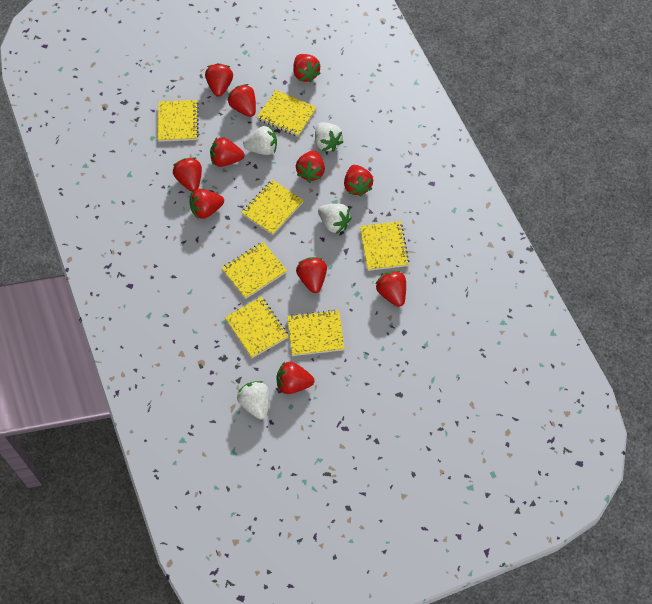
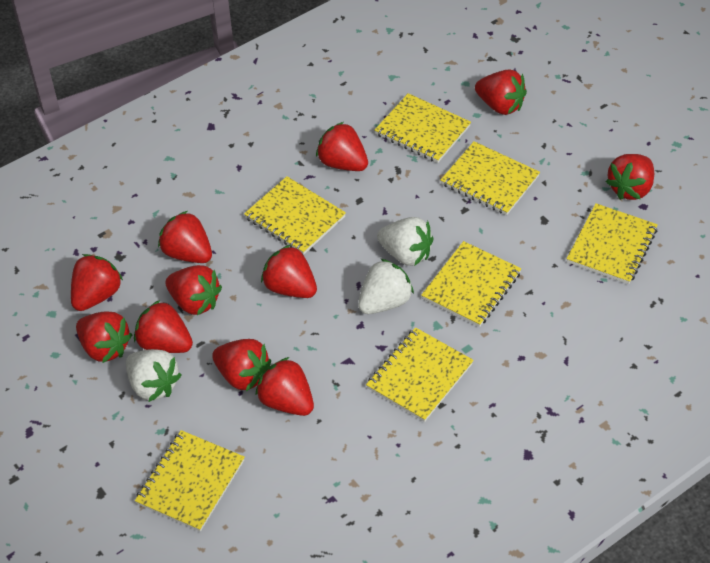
white strawberry: 4 -> 3

